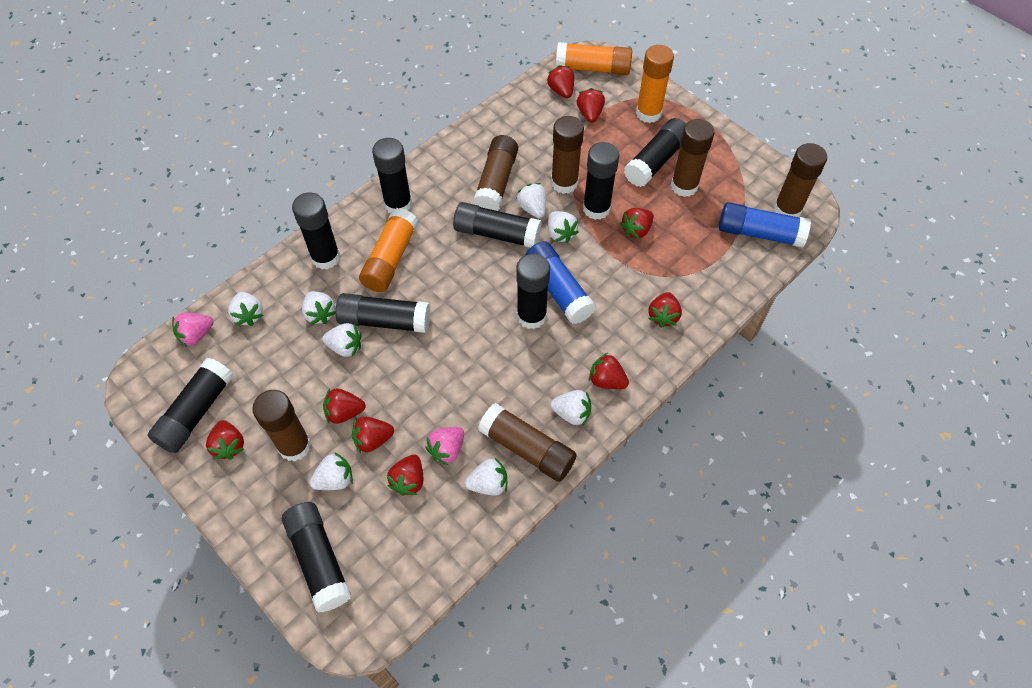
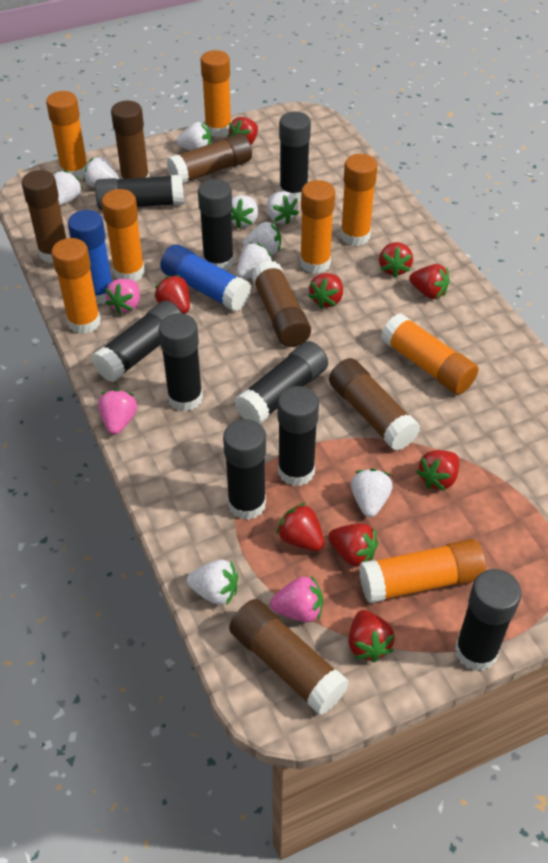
orange glue stick: 3 -> 8
pink strawberry: 2 -> 3
white strawberry: 8 -> 9

